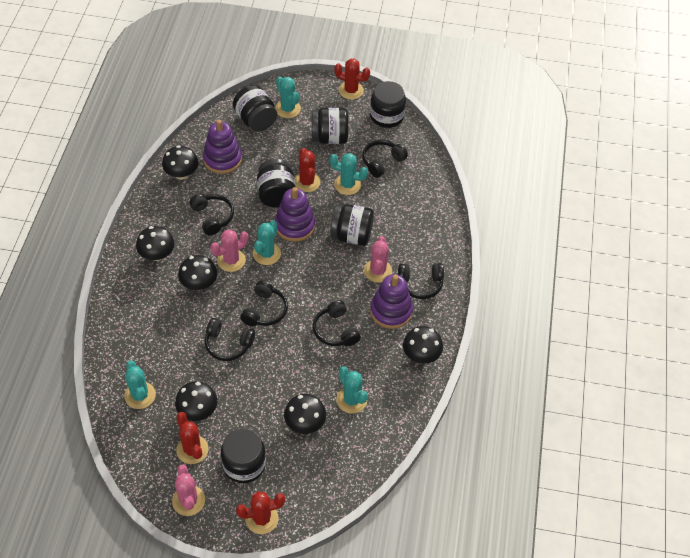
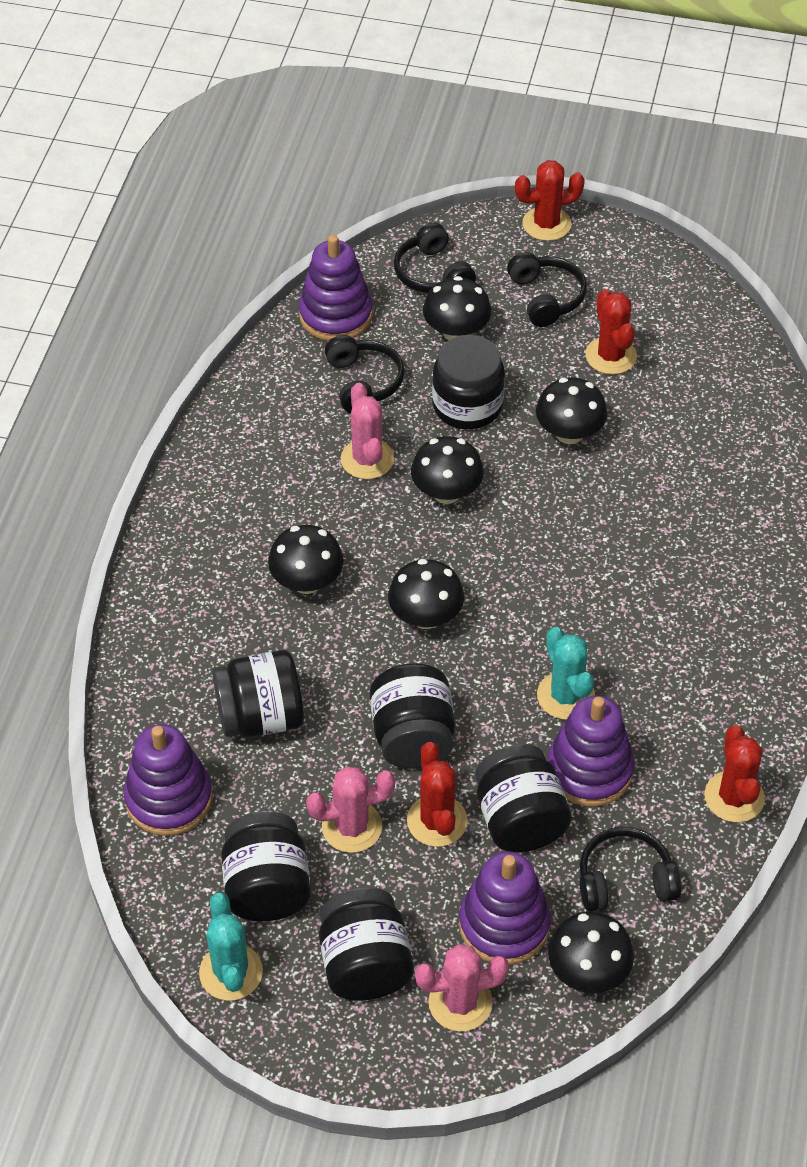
black headphones: 6 -> 4
purple stacking toy: 3 -> 4
turquoise cactus: 5 -> 2

